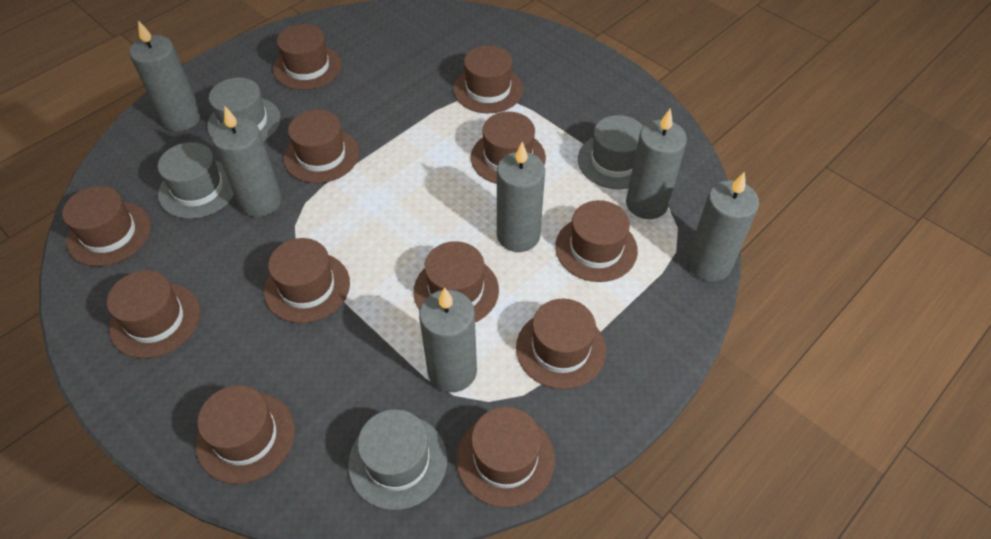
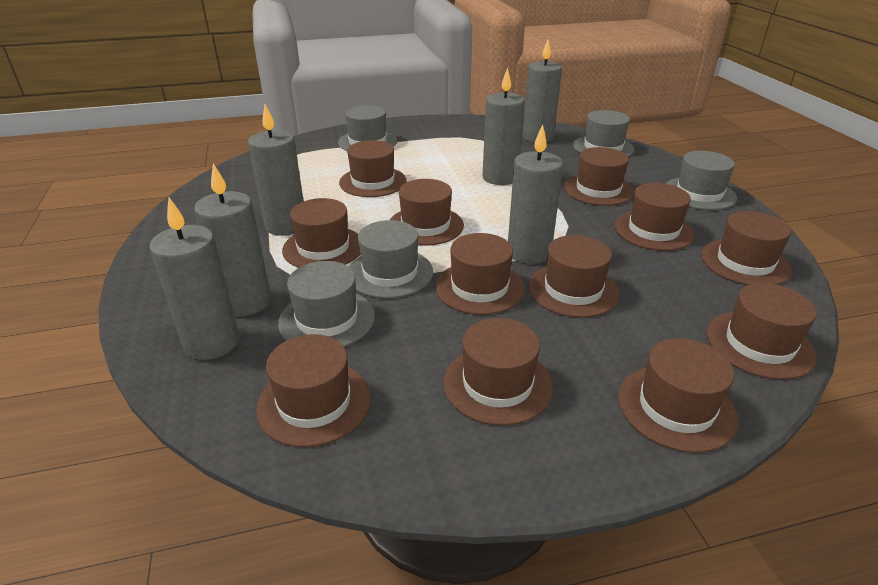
grey hat: 4 -> 5

